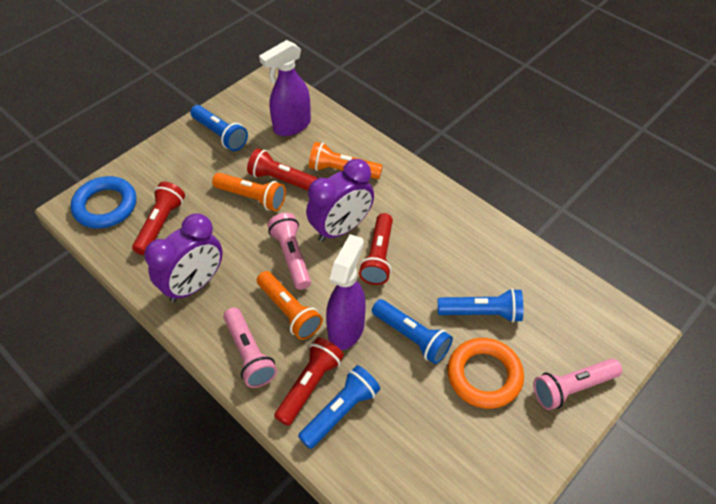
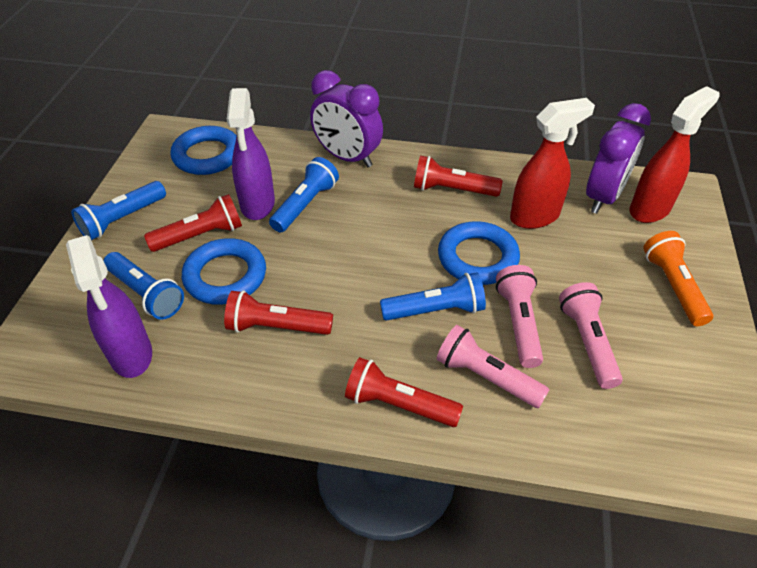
blue ring: 1 -> 3
orange flashlight: 3 -> 1
orange ring: 1 -> 0
red spray bottle: 0 -> 2

